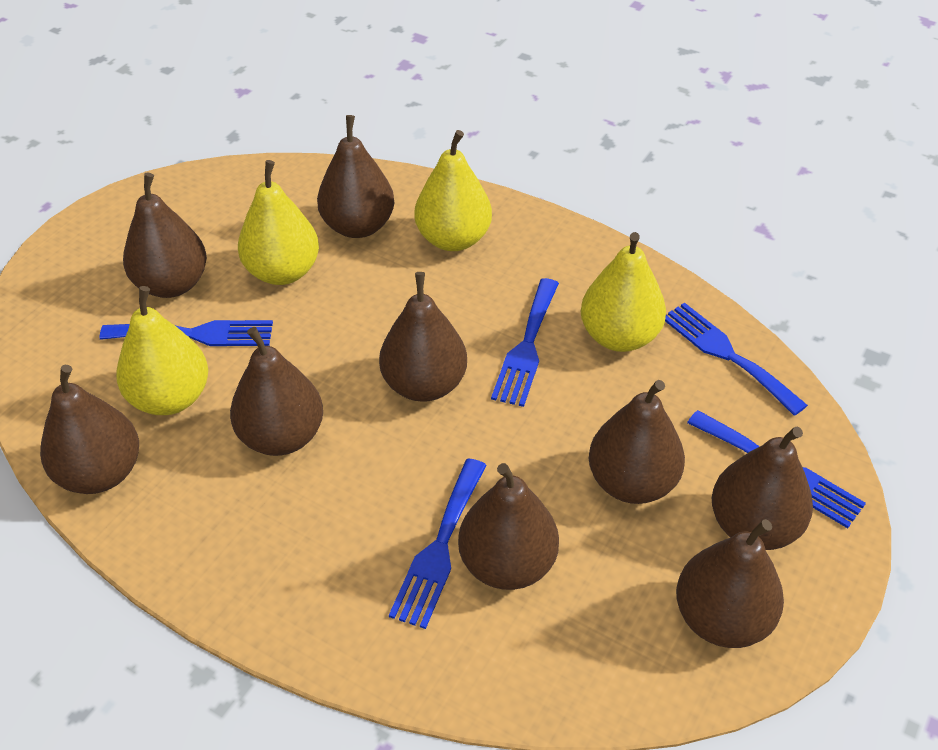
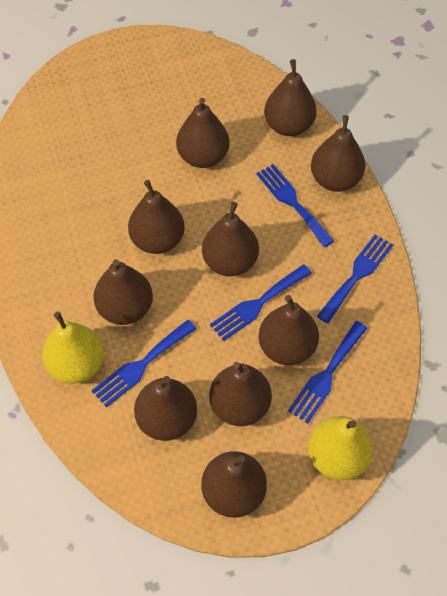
brown pear: 9 -> 10
yellow pear: 4 -> 2

